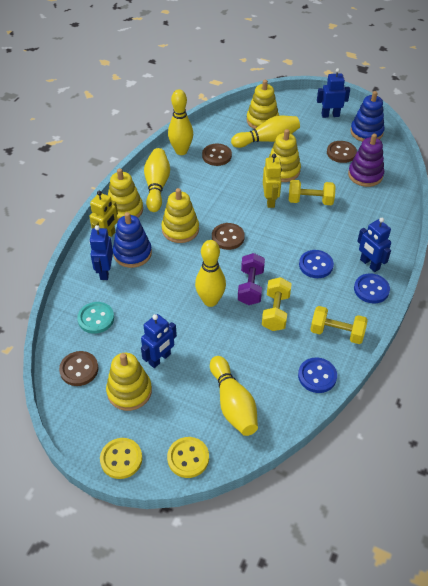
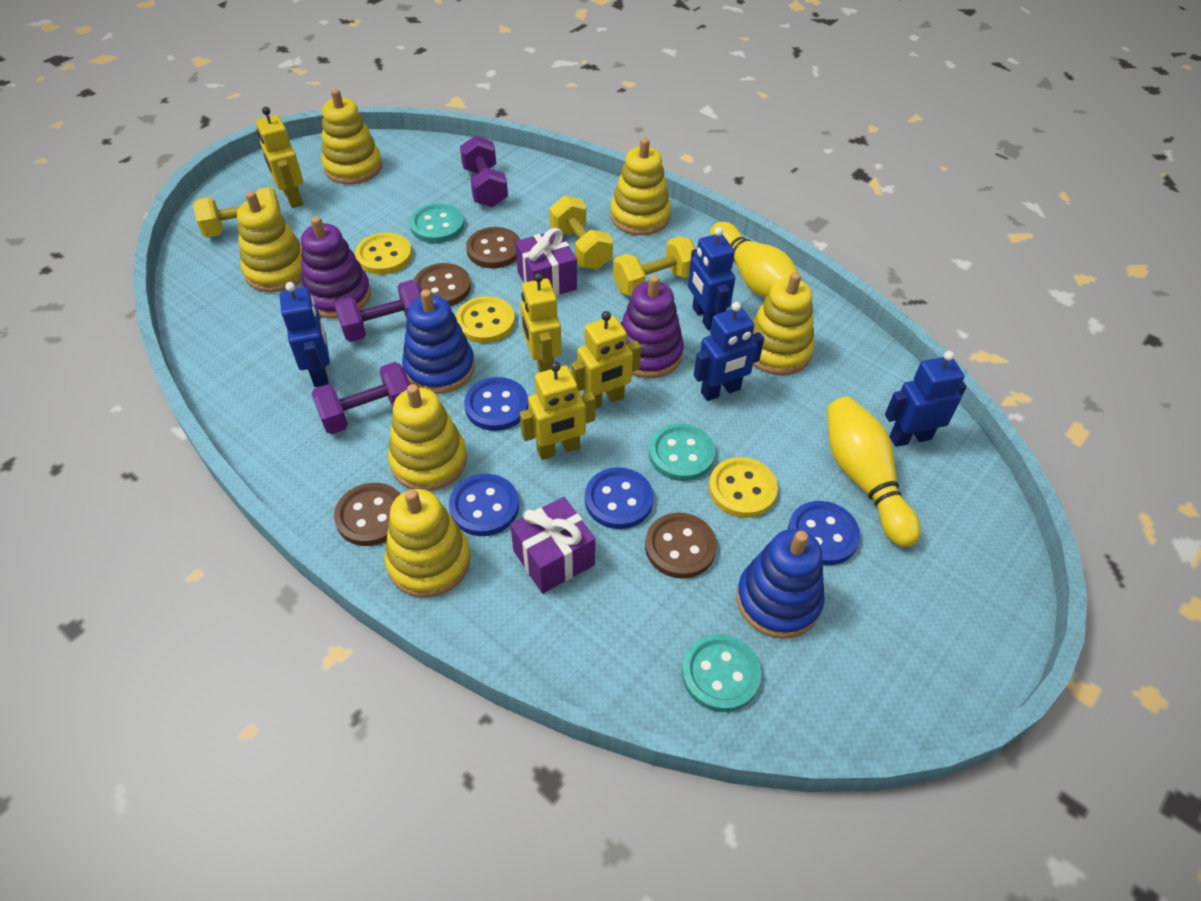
blue button: 3 -> 4
purple dumbbell: 1 -> 3
purple gift: 0 -> 2
purple stacking toy: 1 -> 2
turquoise button: 1 -> 3
yellow bowling pin: 5 -> 2
yellow button: 2 -> 3
yellow robot: 2 -> 4
yellow stacking toy: 5 -> 6

